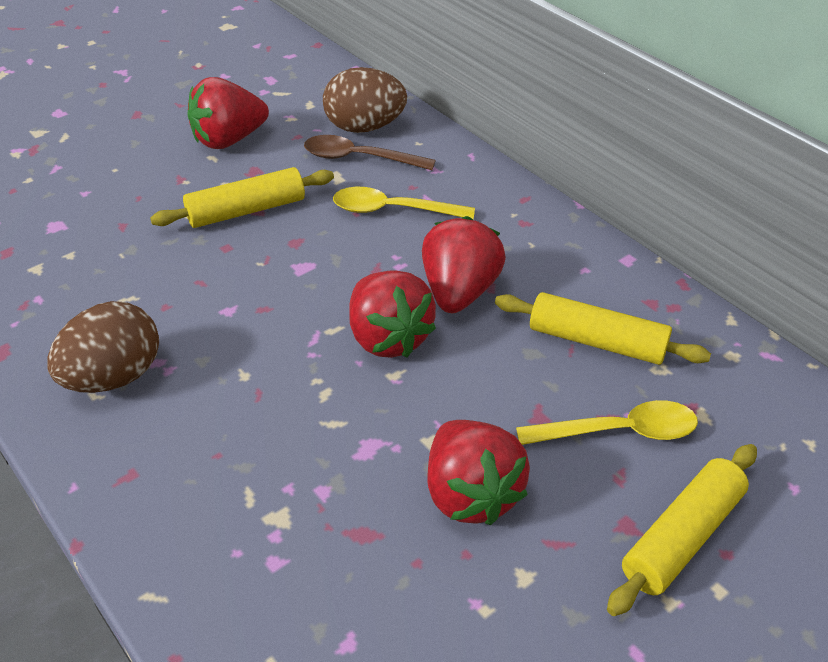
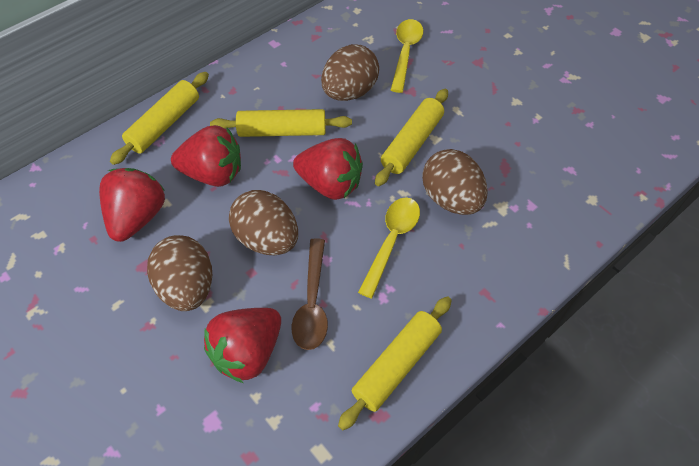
brown egg: 2 -> 4
yellow rolling pin: 3 -> 4

